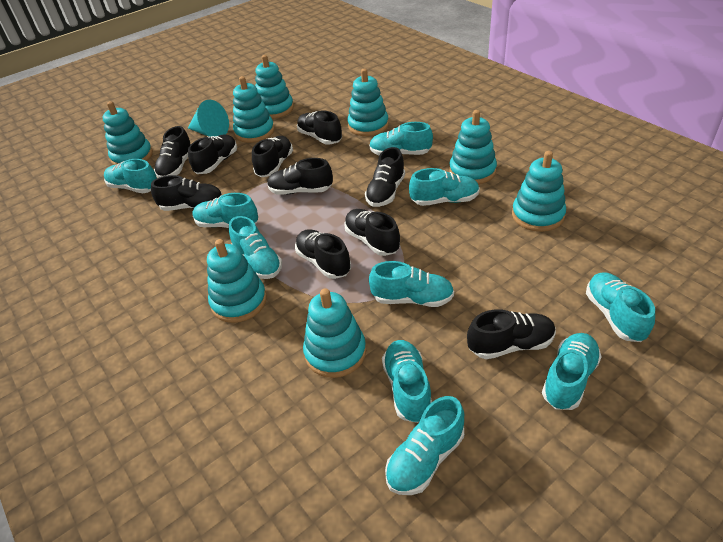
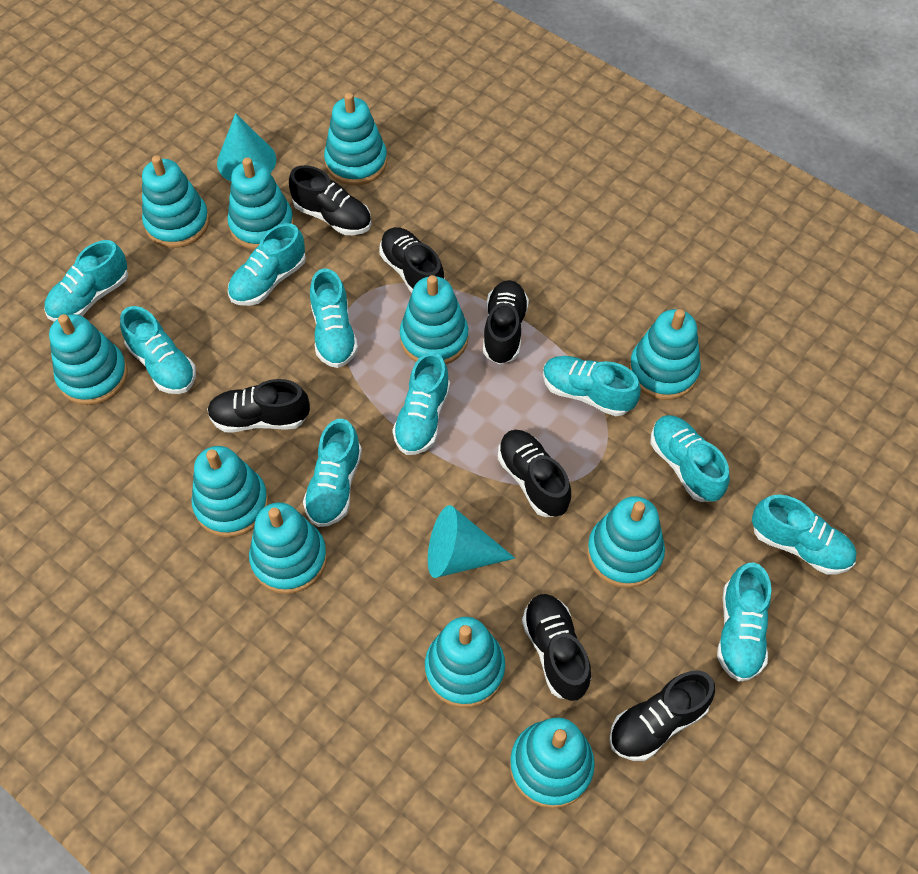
black shoe: 10 -> 7
turquoise cone: 1 -> 2
turquoise stacking toy: 8 -> 11

